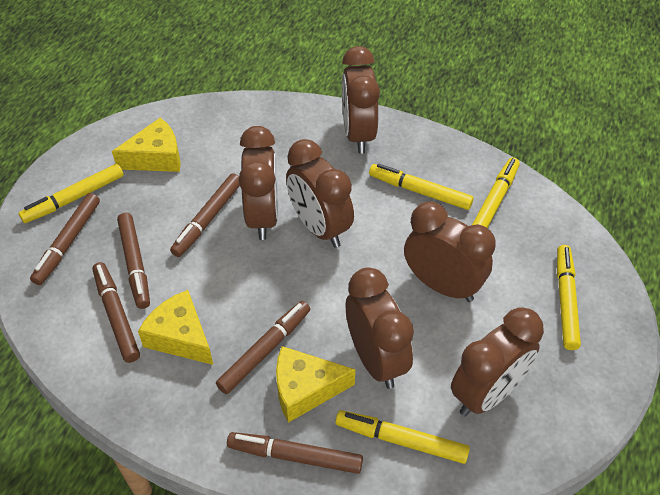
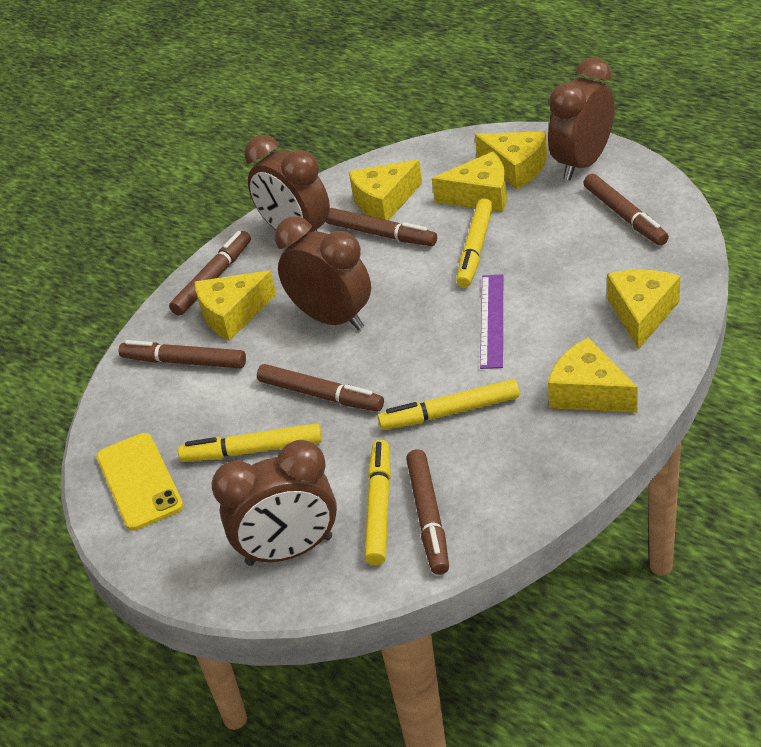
brown clock: 6 -> 4
purple ruler: 0 -> 1
yellow cheese: 3 -> 6
yellow marker: 5 -> 4
yellow phone: 0 -> 1

